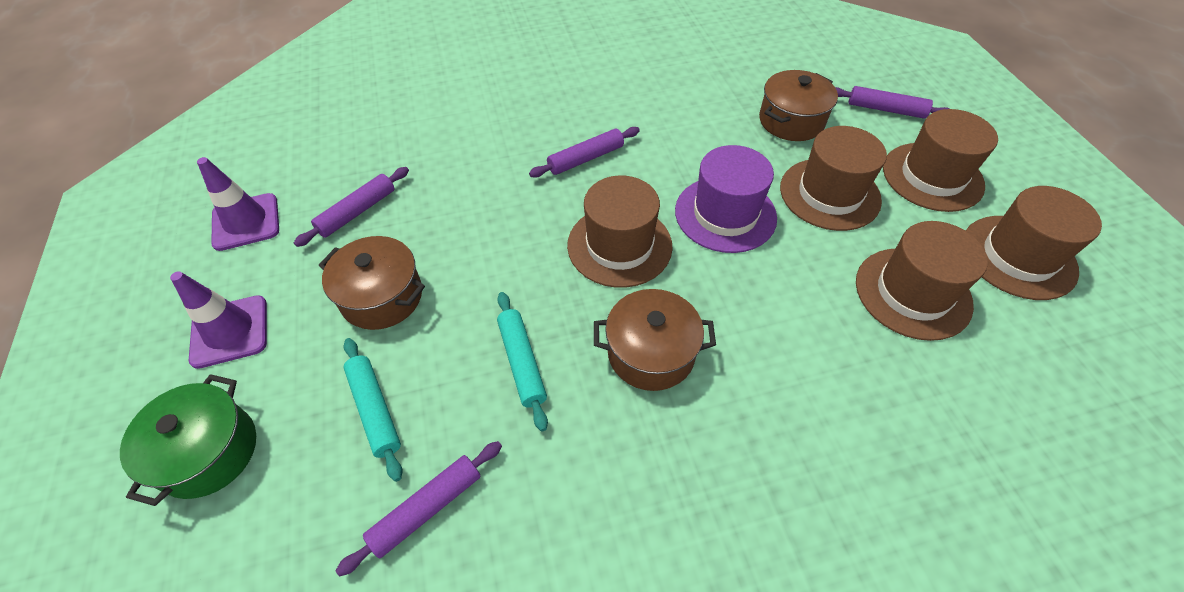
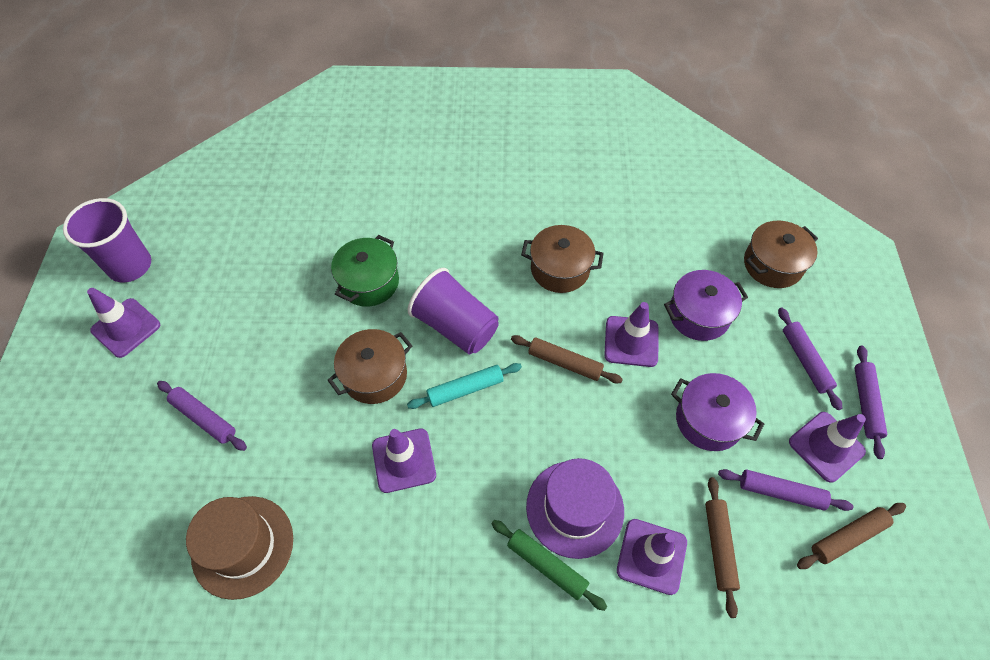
brown hat: 5 -> 1
brown rolling pin: 0 -> 3
green rolling pin: 0 -> 1
purple cup: 0 -> 2
purple pot: 0 -> 2
purple traffic cone: 2 -> 5
turquoise rolling pin: 2 -> 1

